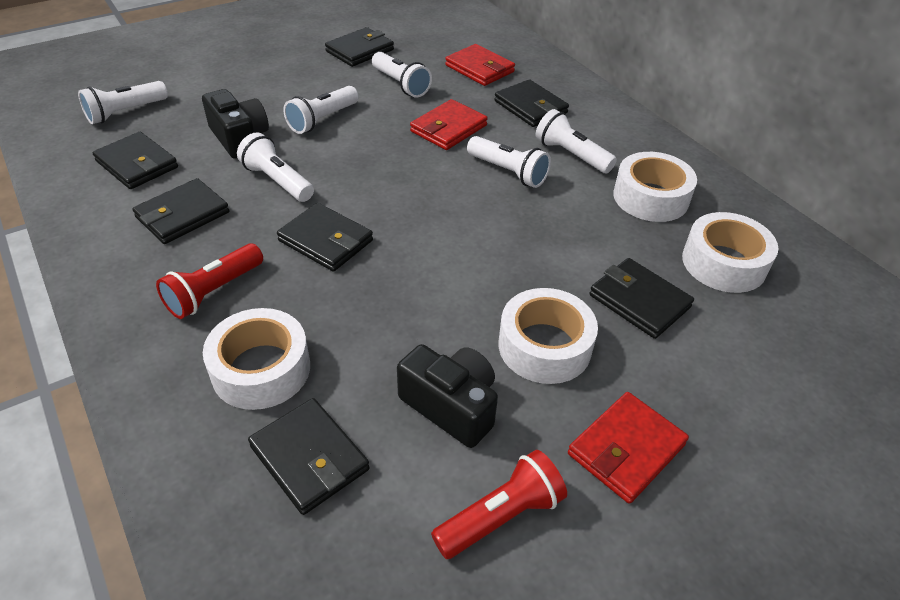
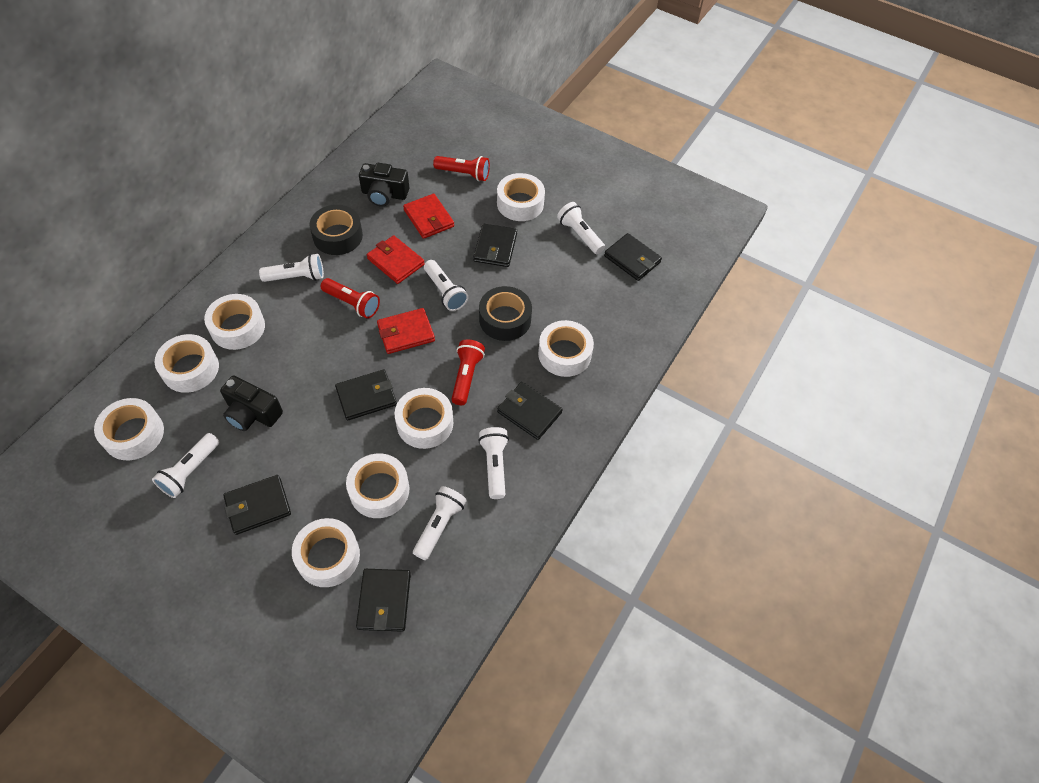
black tape: 0 -> 2
black wallet: 7 -> 6
red flashlight: 2 -> 3
white tape: 4 -> 8

